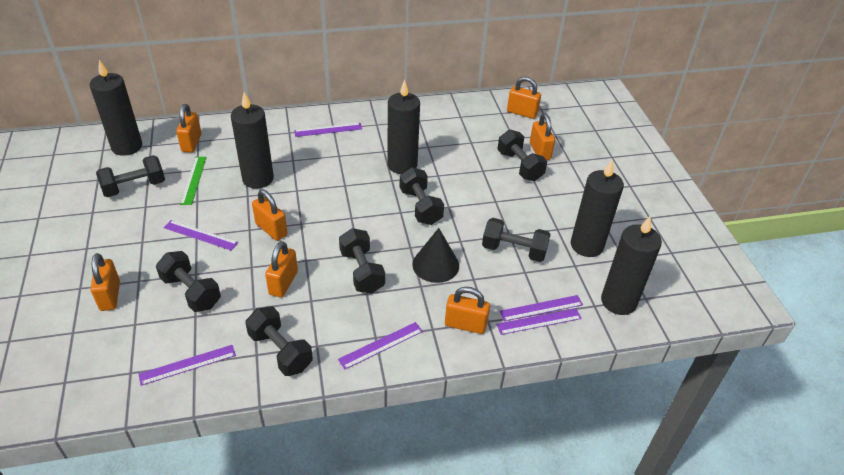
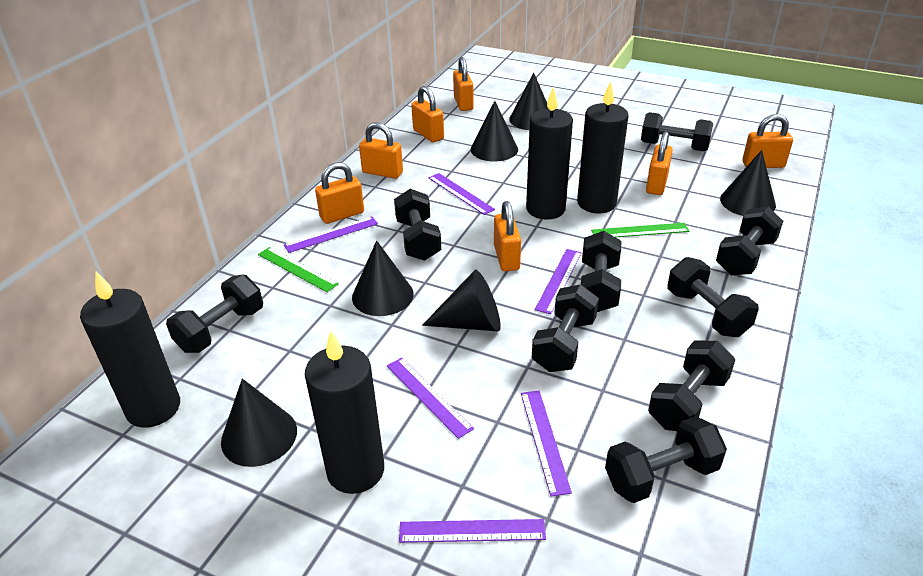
black candle: 5 -> 4
black cone: 1 -> 6
black dumbbell: 7 -> 9
green ruler: 1 -> 2

